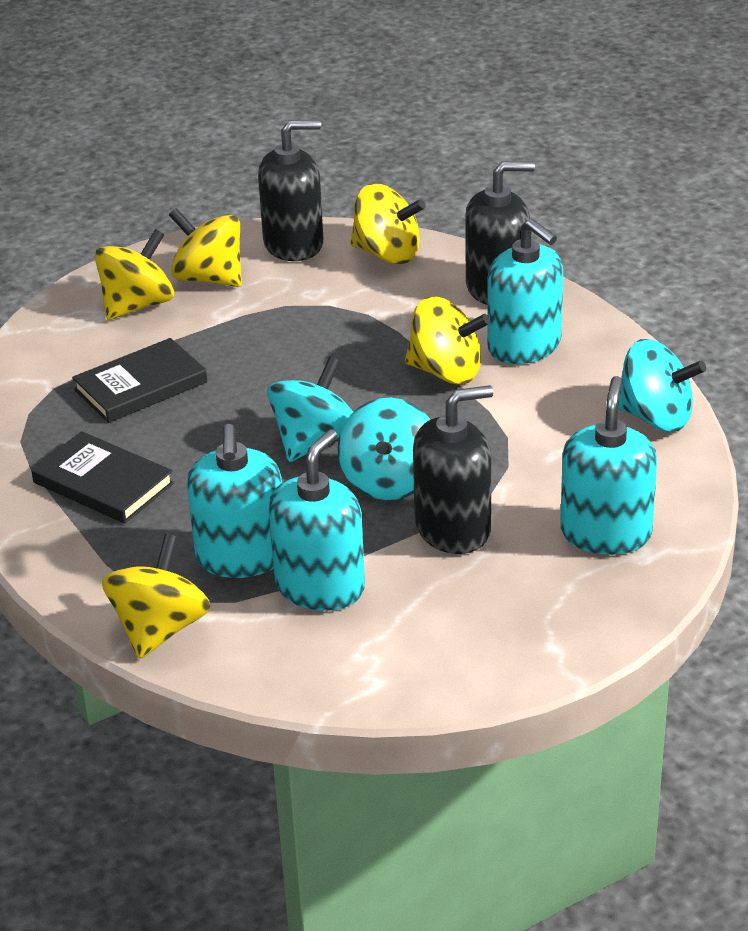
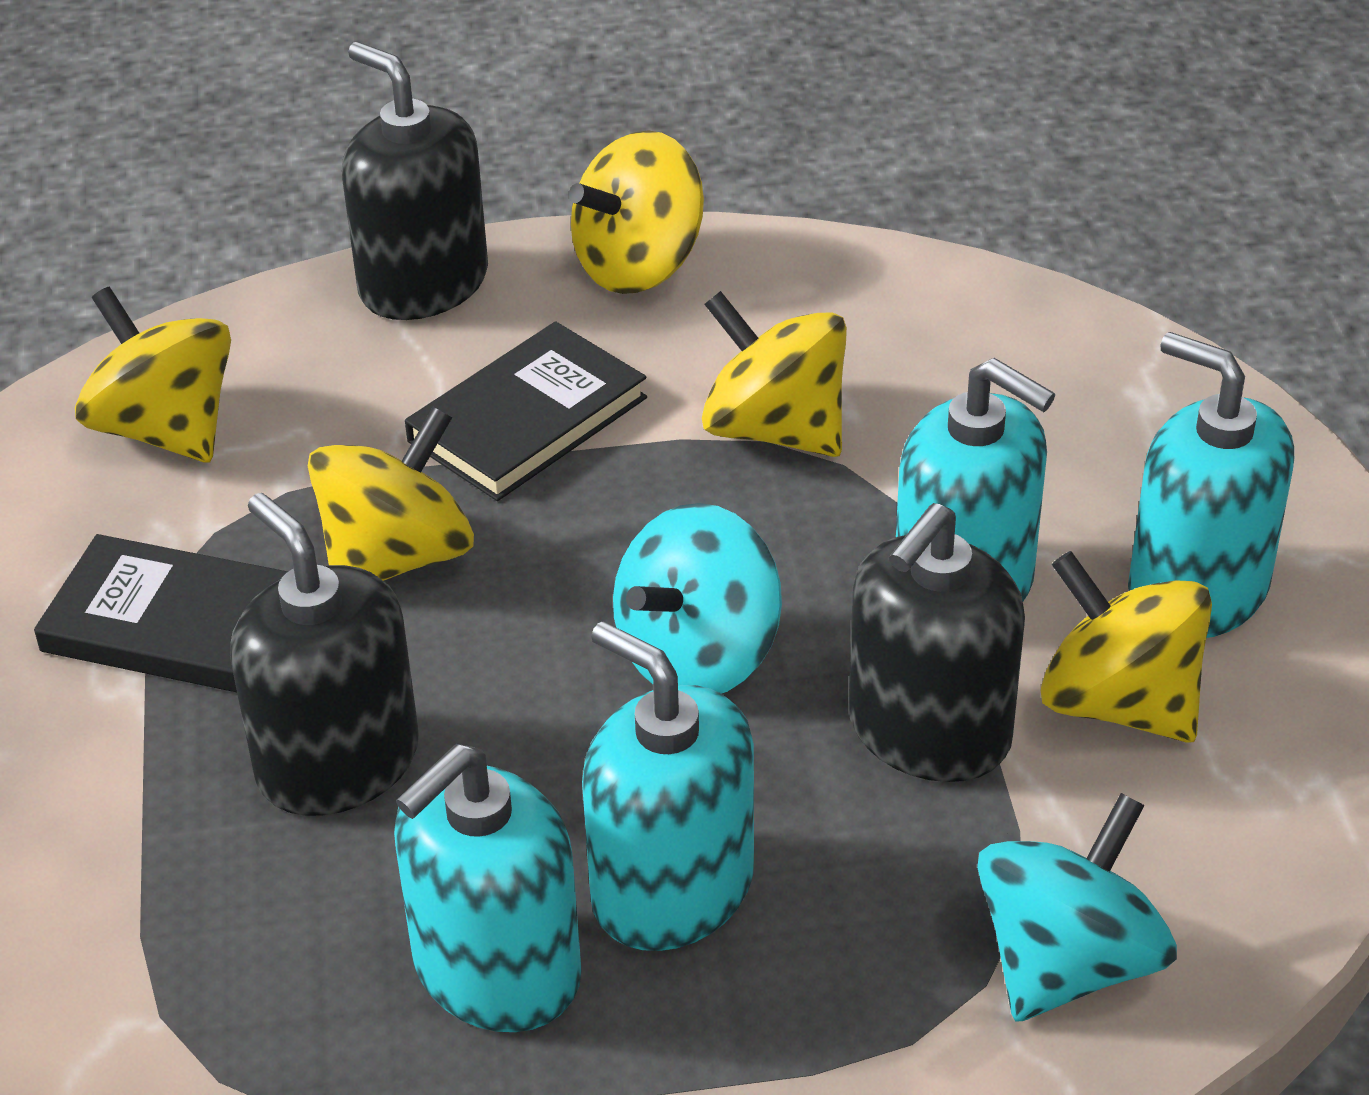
turquoise spinning top: 3 -> 2

